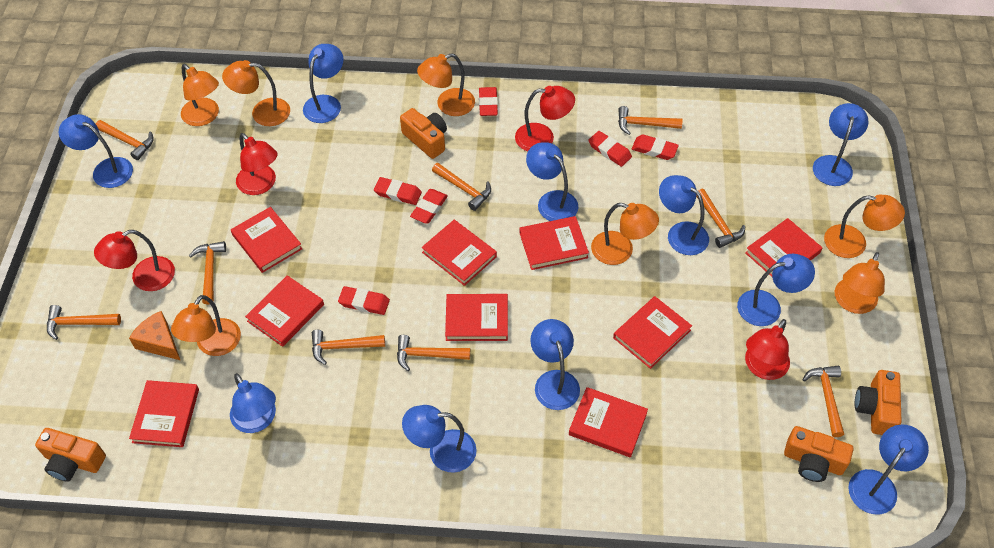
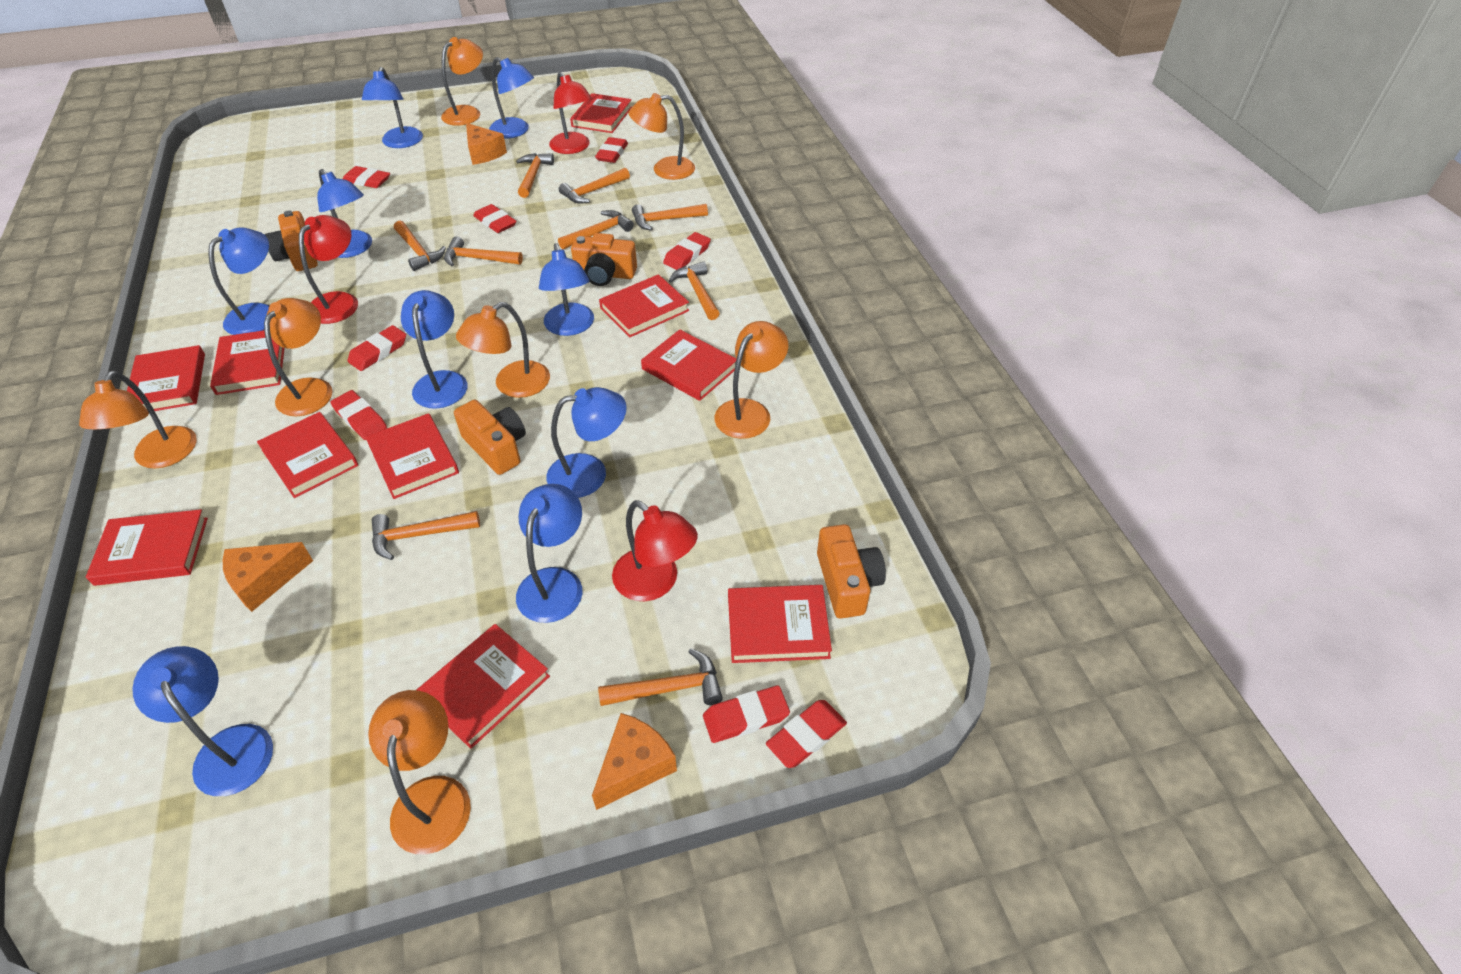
blue lamp: 10 -> 9
orange cheese: 1 -> 3
red book: 9 -> 10
red eraser: 6 -> 8
red lamp: 4 -> 3

